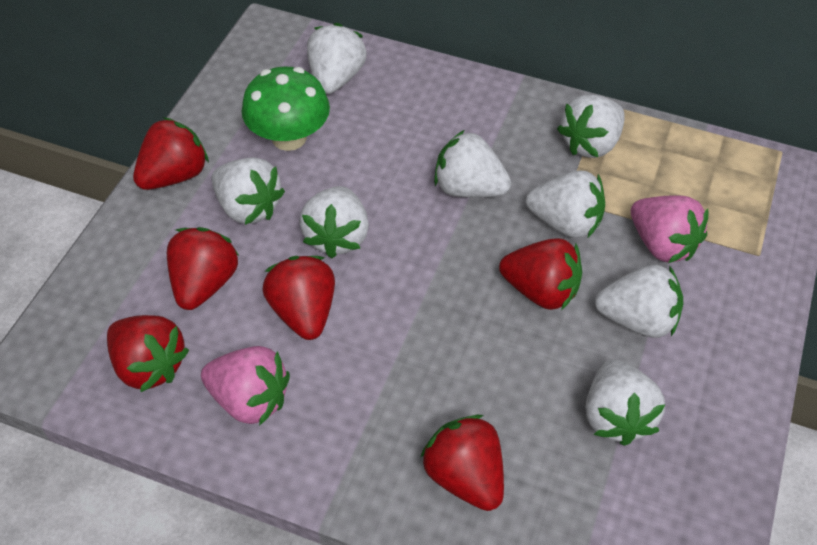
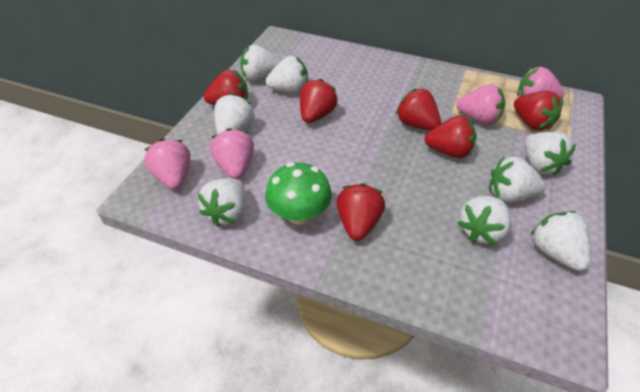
pink strawberry: 2 -> 4

